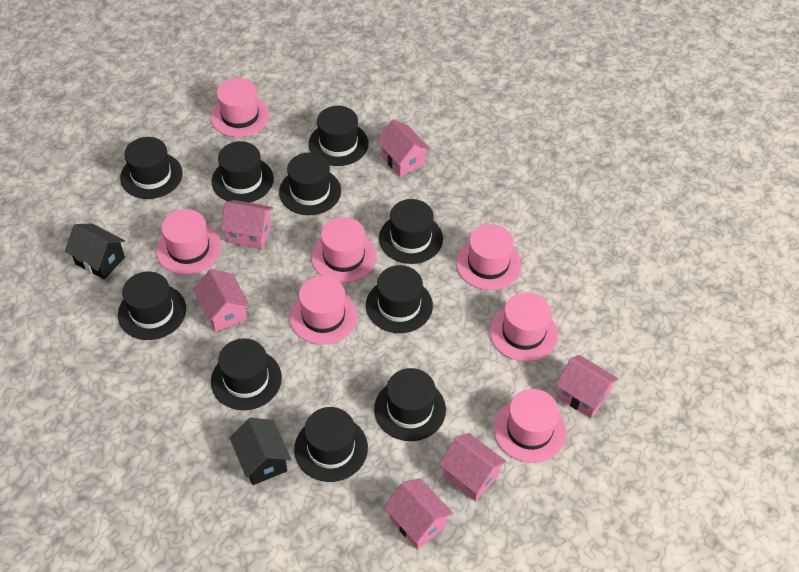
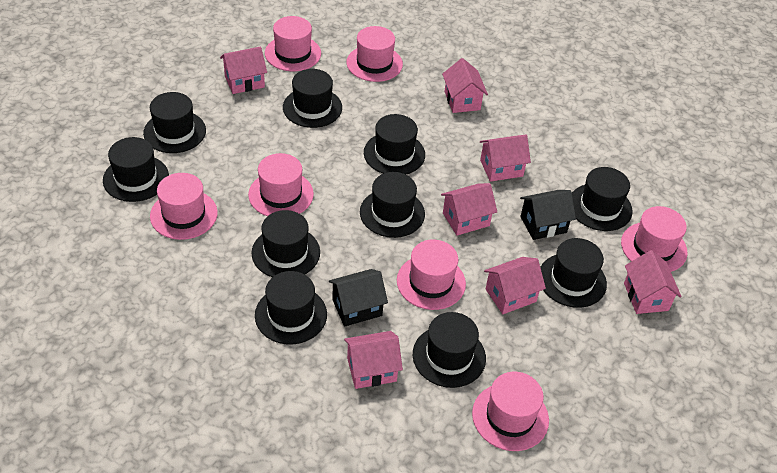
pink house: 6 -> 7

